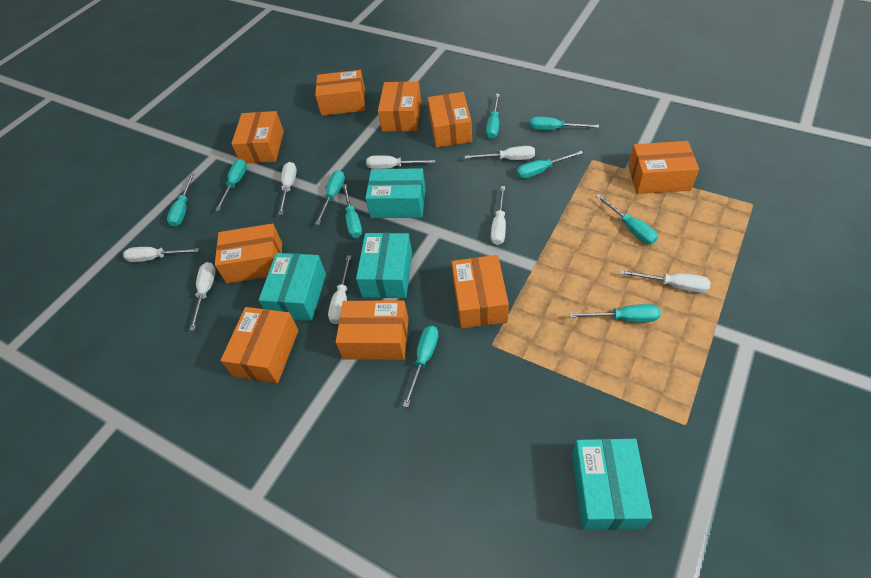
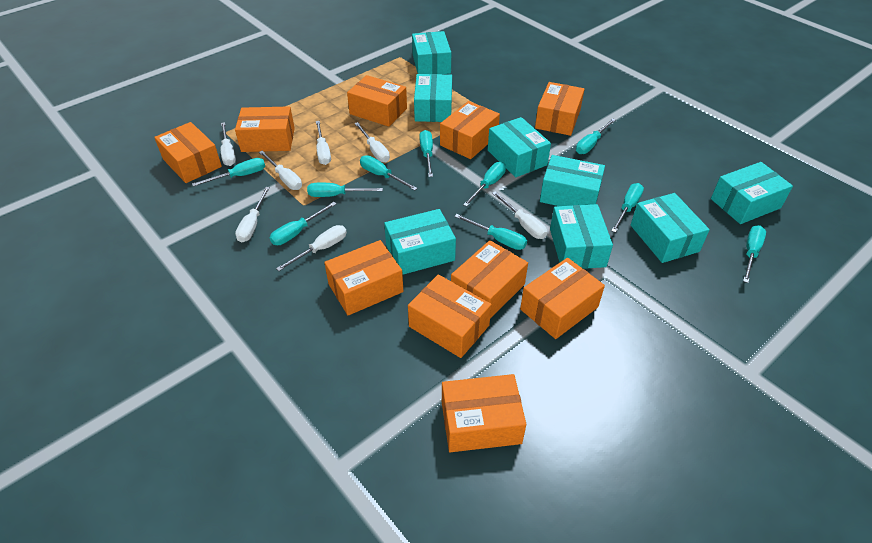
orange box: 9 -> 10
turquoise box: 4 -> 8
white screwdriver: 8 -> 7

